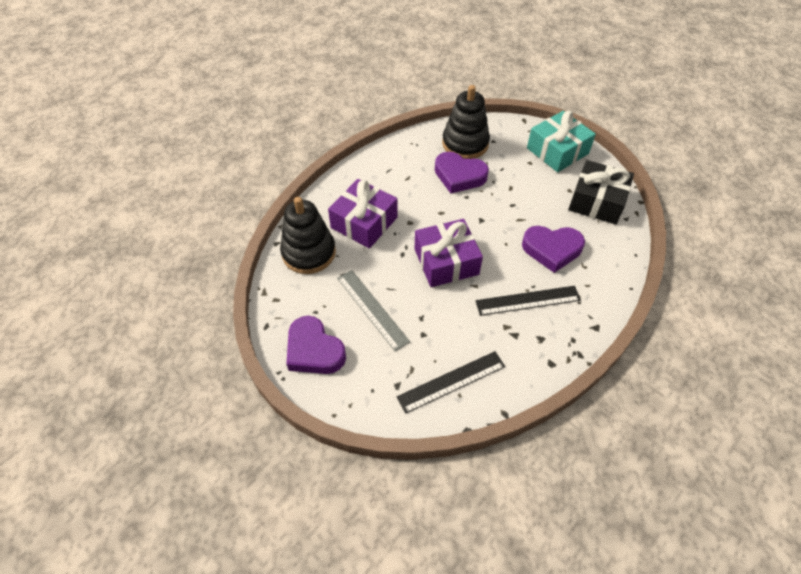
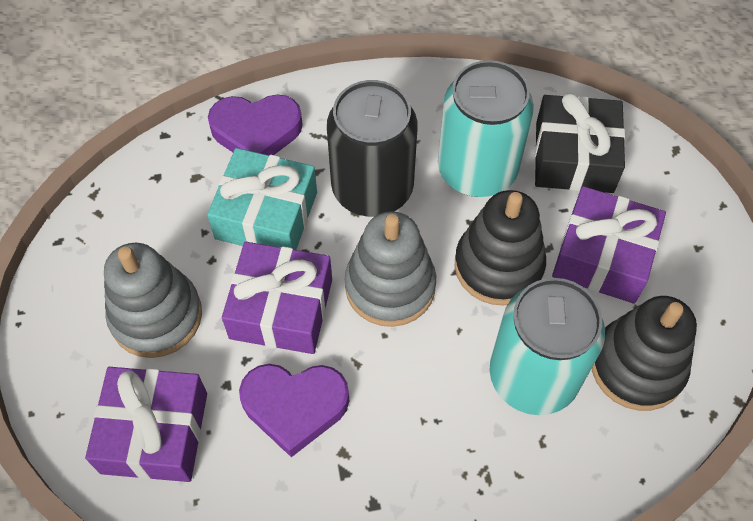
black can: 0 -> 1
black ruler: 2 -> 0
grey ruler: 1 -> 0
grey stacking toy: 0 -> 2
purple gift: 2 -> 3
purple heart: 3 -> 2
turquoise can: 0 -> 2

